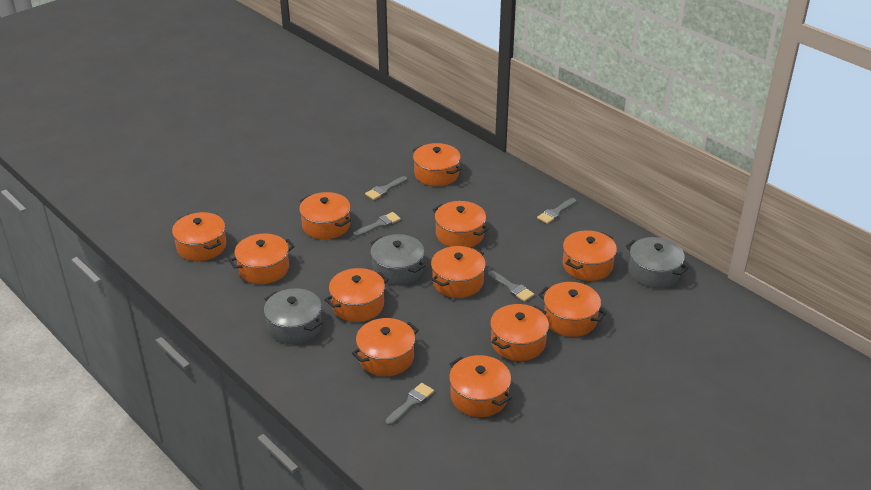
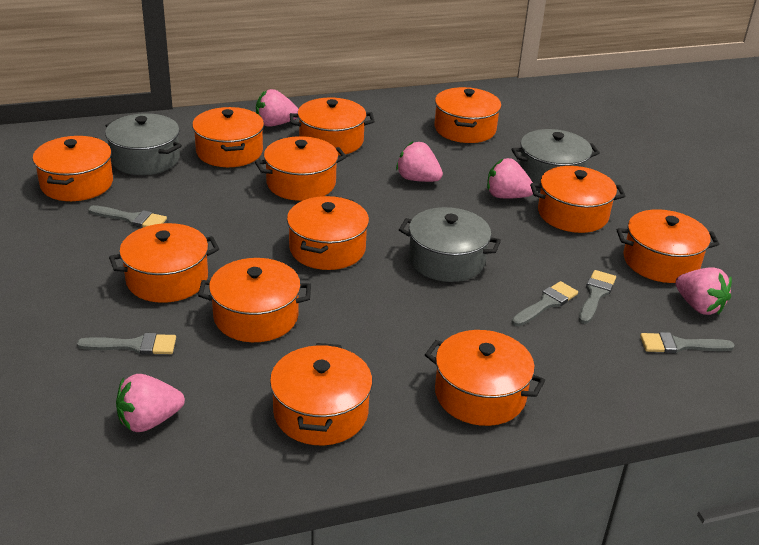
pink strawberry: 0 -> 5

